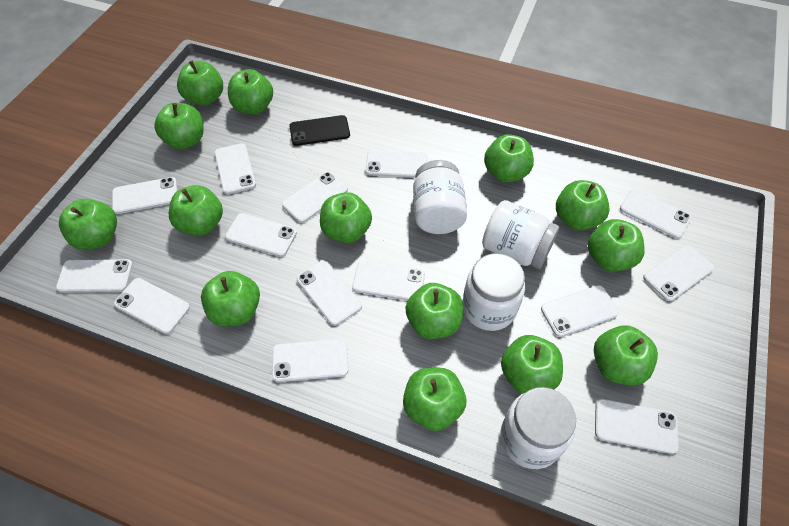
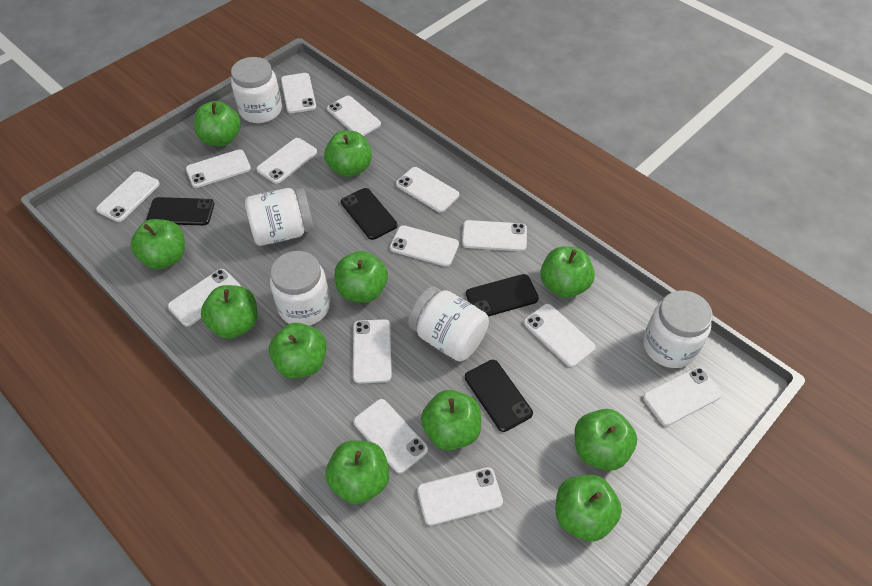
black phone: 1 -> 4
green apple: 14 -> 11
white jar: 4 -> 5

